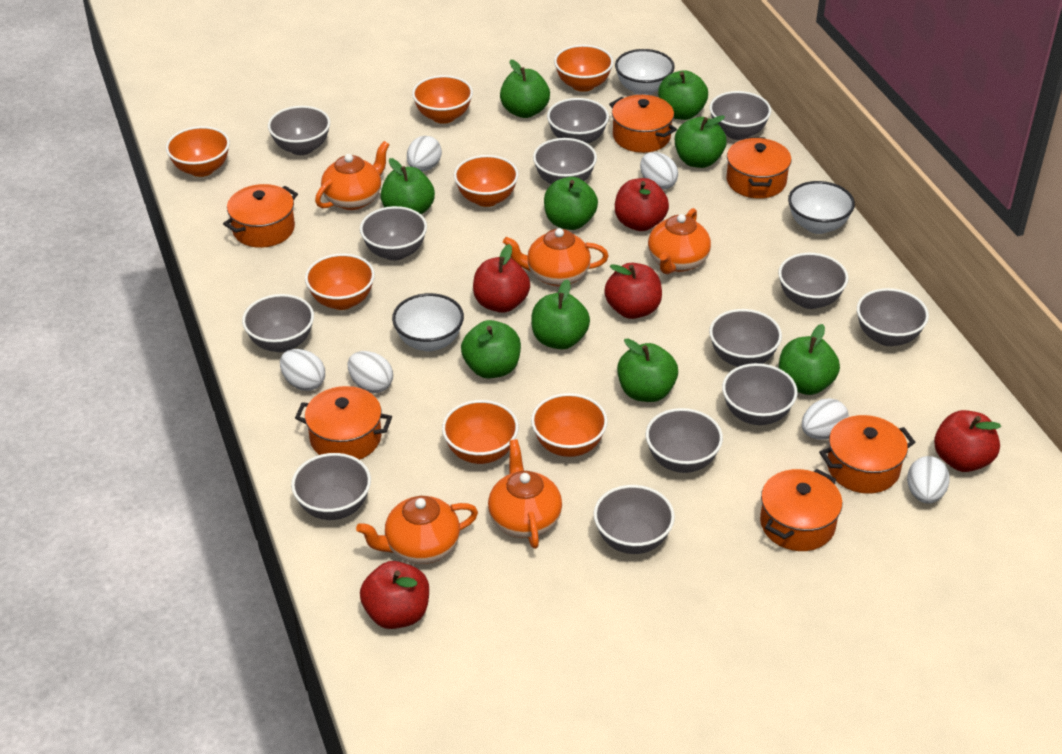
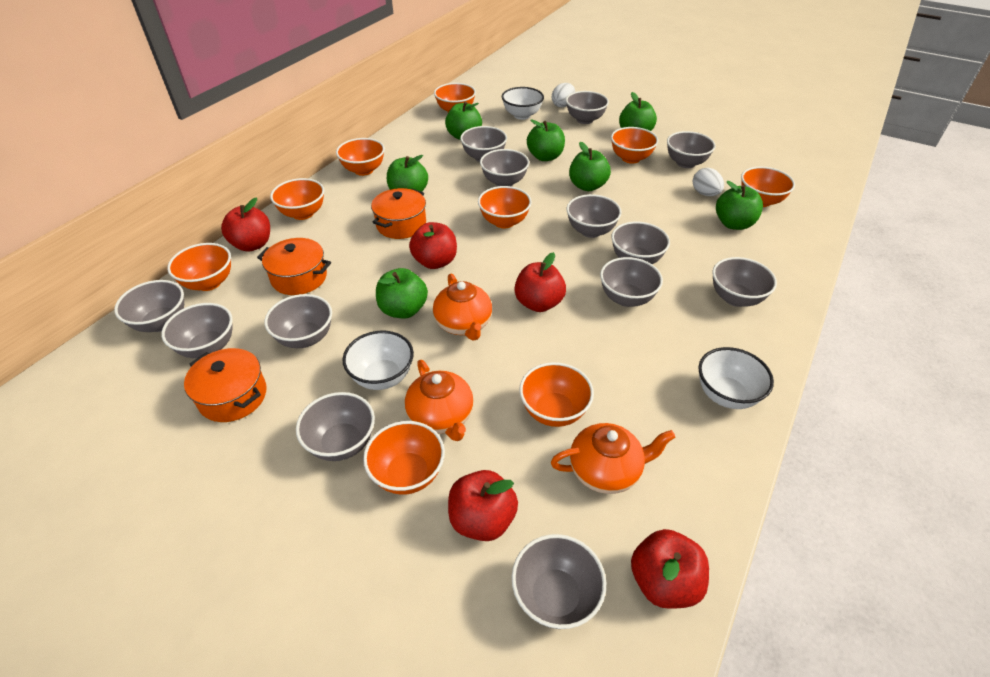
green apple: 9 -> 7
orange bowl: 7 -> 9
orange pot: 6 -> 3
orange teapot: 5 -> 3
white egg: 6 -> 2

